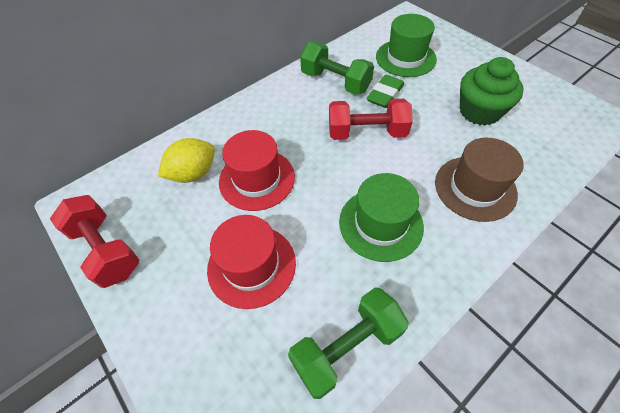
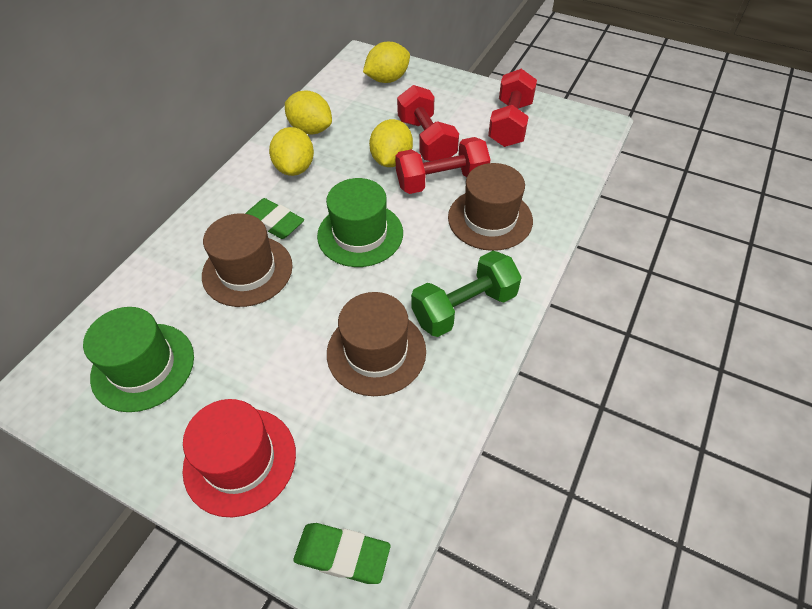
brown hat: 1 -> 3
green cupcake: 1 -> 0
green dumbbell: 2 -> 1
green eraser: 1 -> 2
red dumbbell: 2 -> 3
red hat: 2 -> 1
yellow lemon: 1 -> 4

